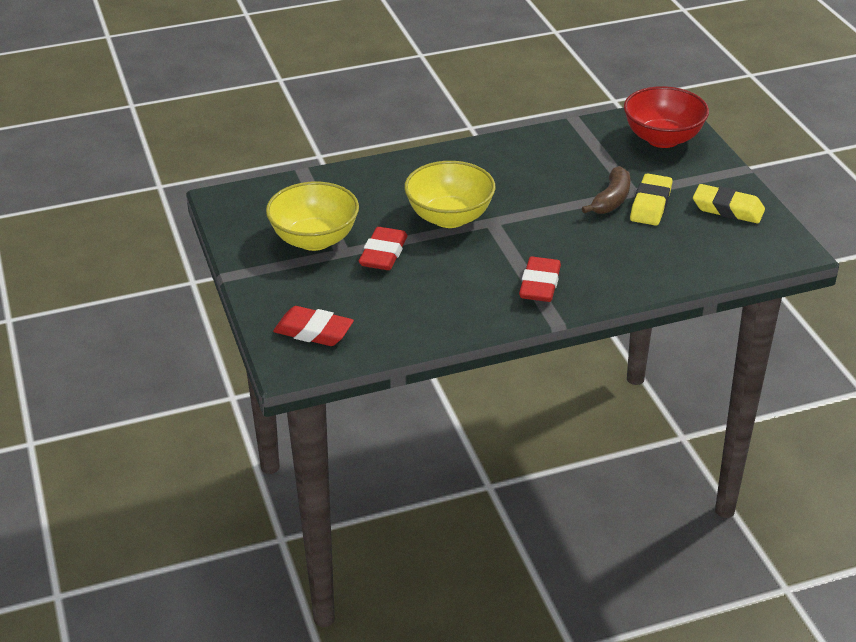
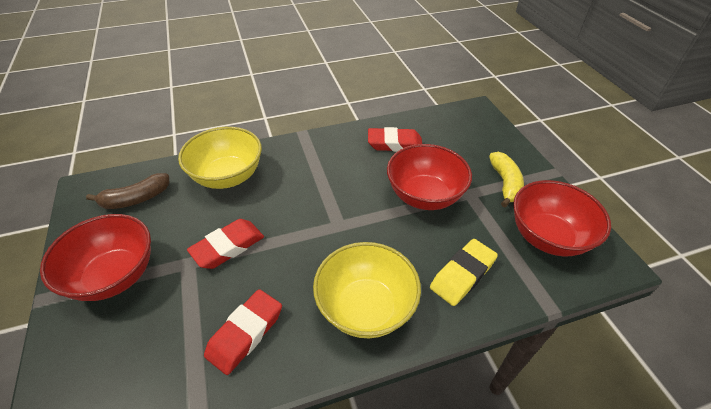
red bowl: 1 -> 3
yellow banana: 0 -> 1
yellow eraser: 2 -> 1

